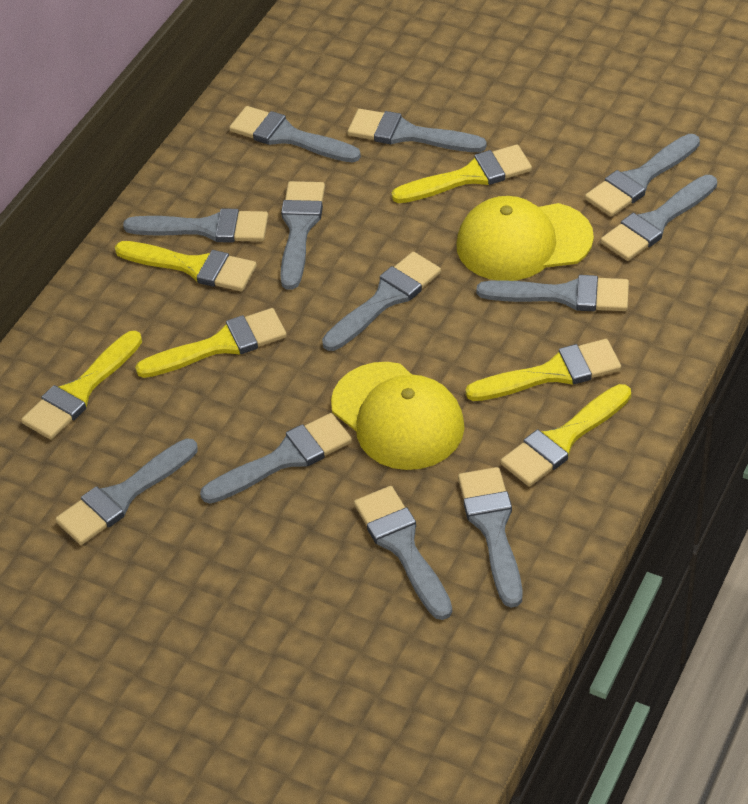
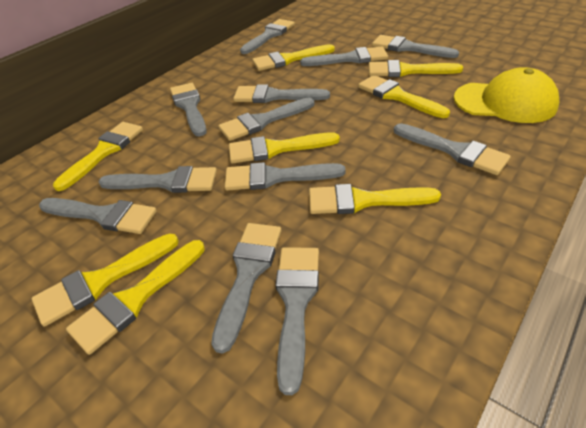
yellow brush: 6 -> 8
yellow cap: 2 -> 1

